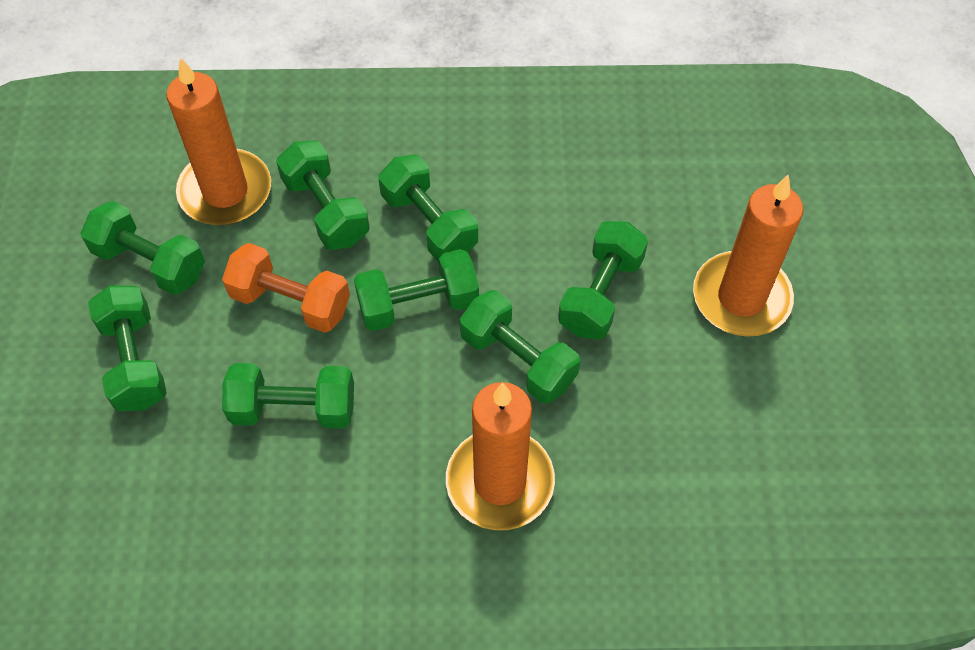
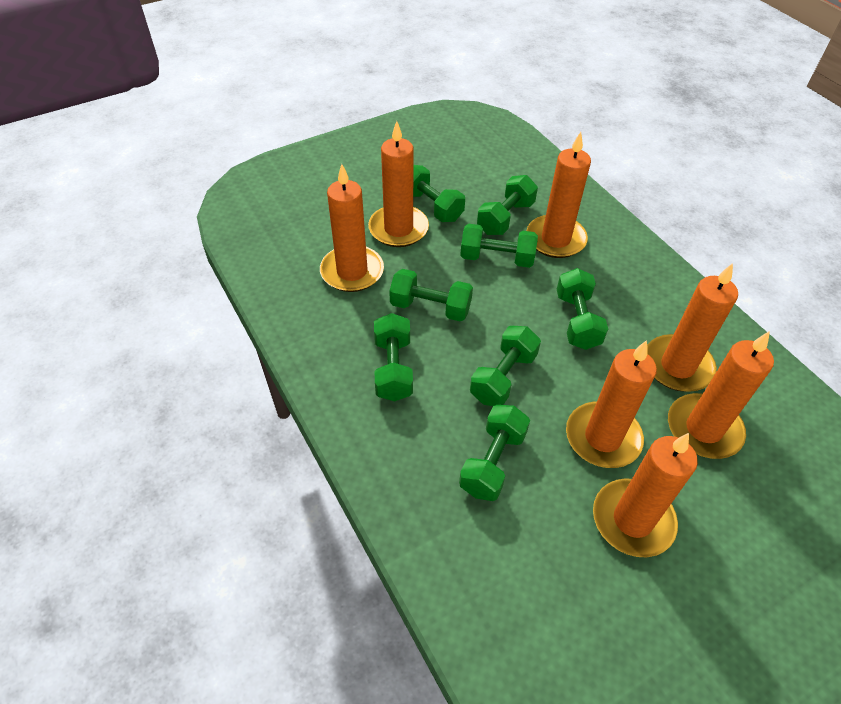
orange candle: 3 -> 7
orange dumbbell: 1 -> 0

